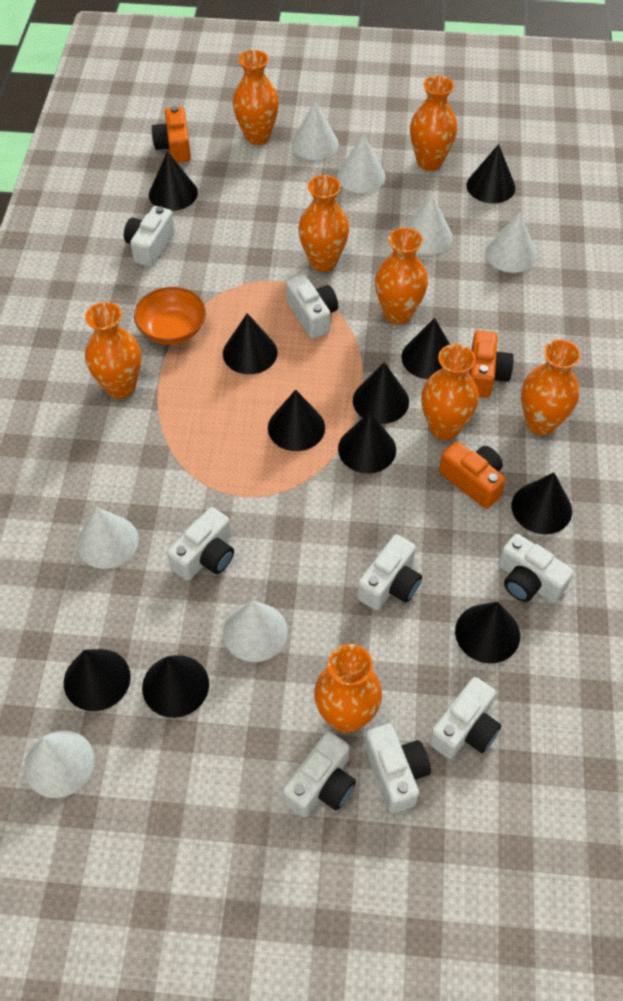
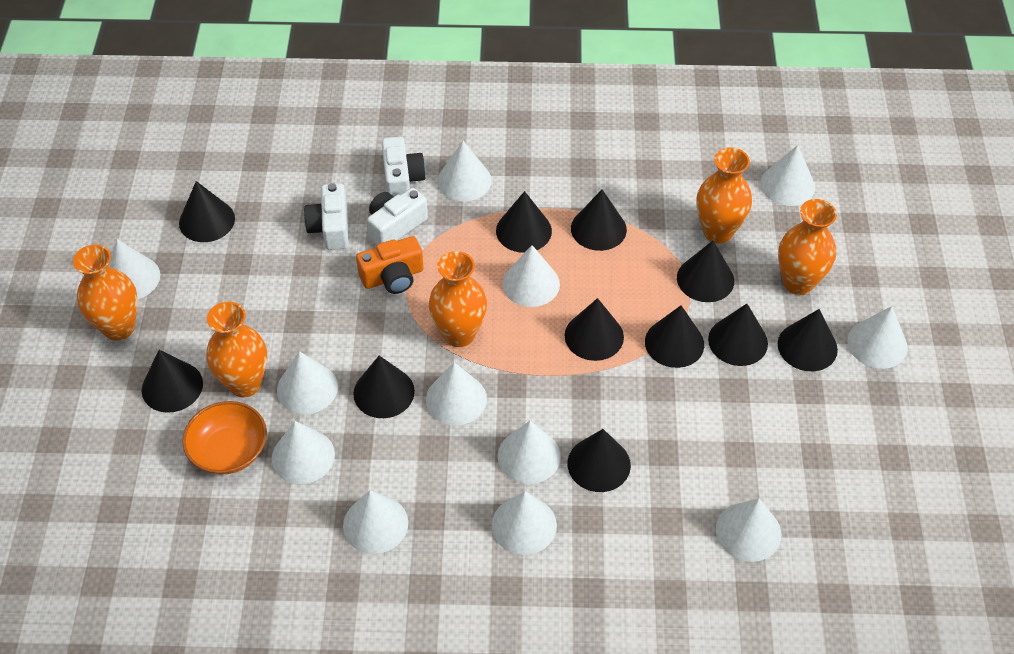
orange camera: 3 -> 1
orange vase: 8 -> 5
white camera: 8 -> 3
white cone: 7 -> 12

